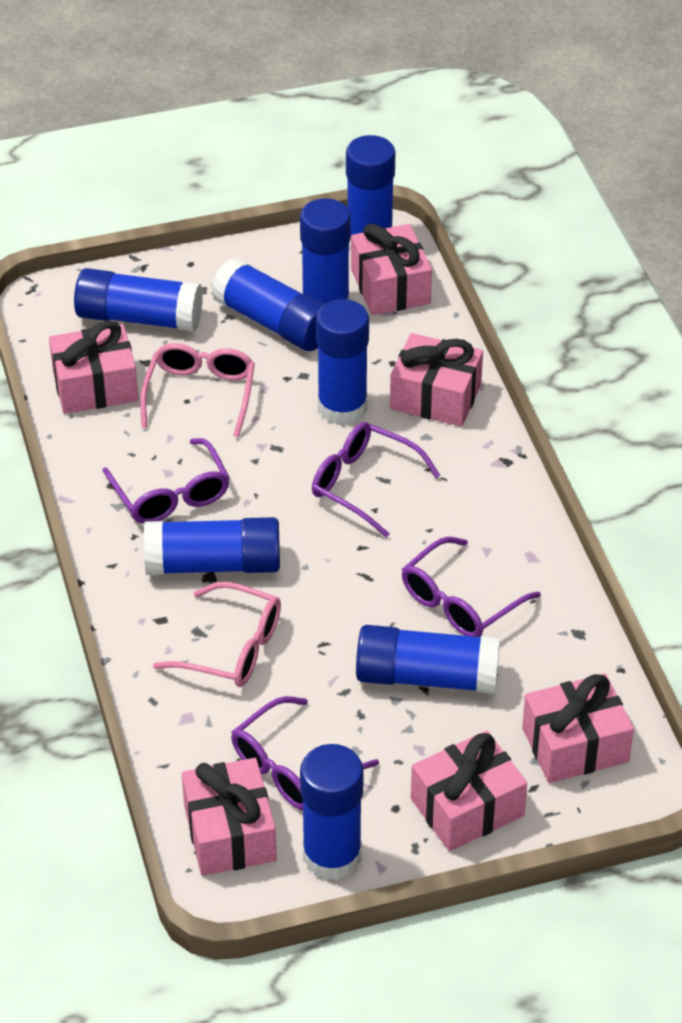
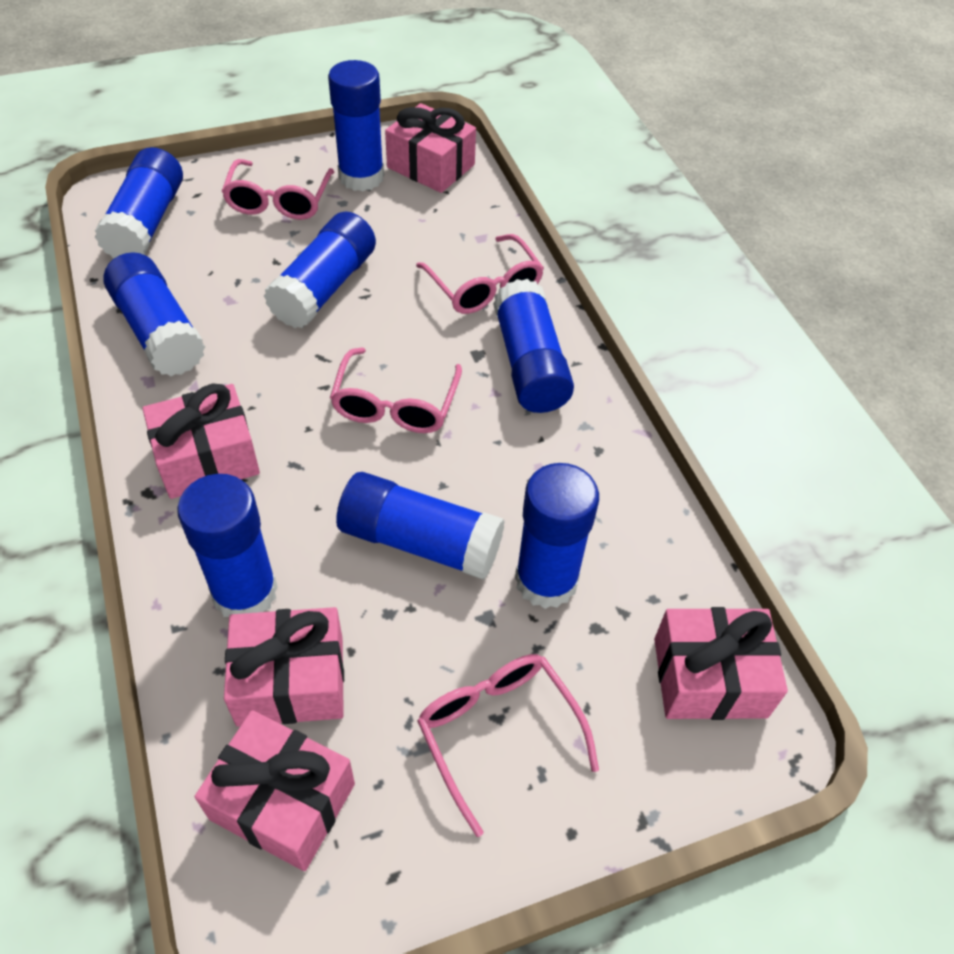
pink gift: 6 -> 5
pink glasses: 2 -> 4
purple glasses: 4 -> 0

